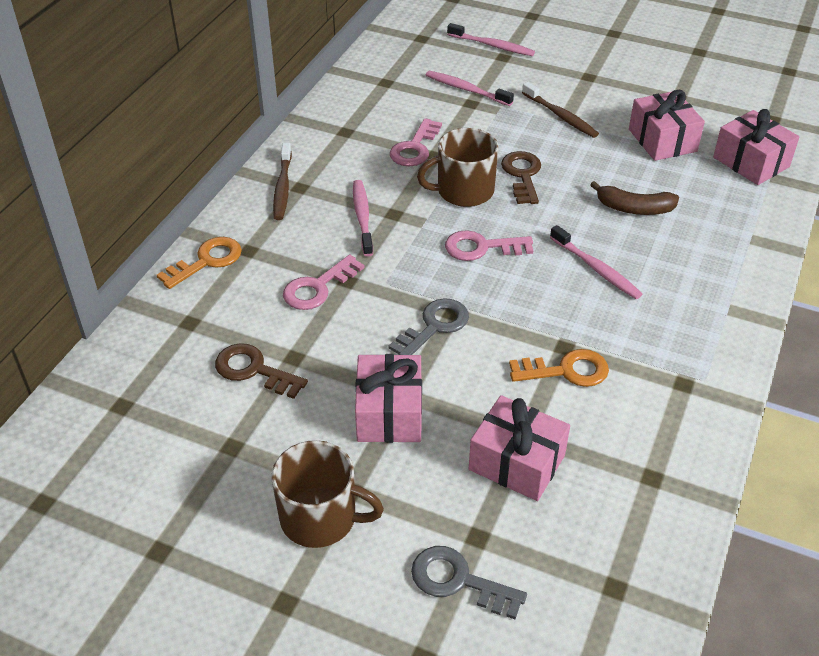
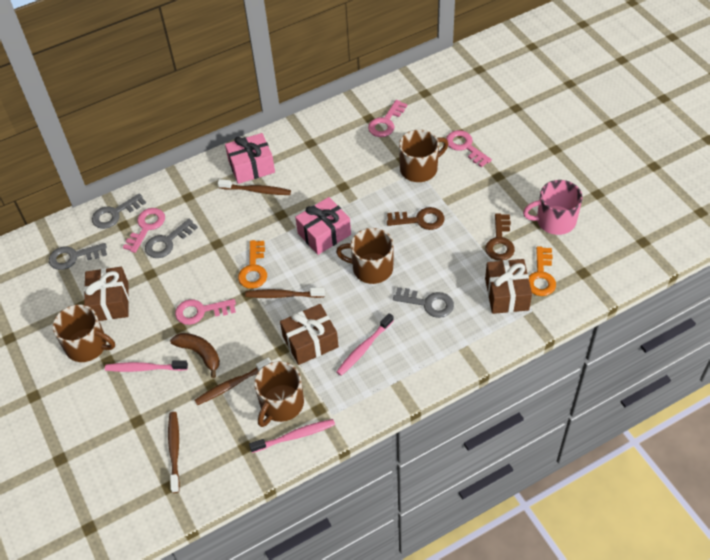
brown gift: 0 -> 3
brown mug: 2 -> 4
brown toothbrush: 2 -> 4
grey key: 2 -> 4
pink gift: 4 -> 2
pink key: 3 -> 4
pink mug: 0 -> 1
pink toothbrush: 4 -> 3

